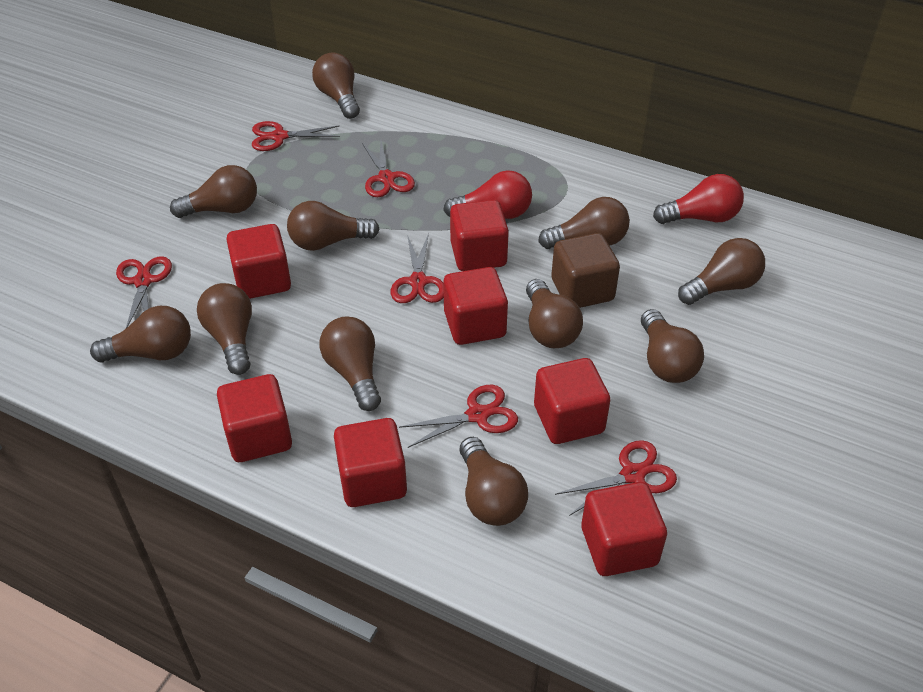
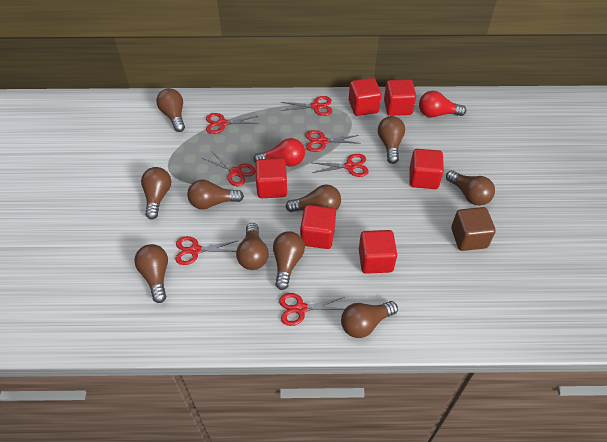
brown light bulb: 11 -> 10
red cube: 7 -> 6
red scissors: 6 -> 7

